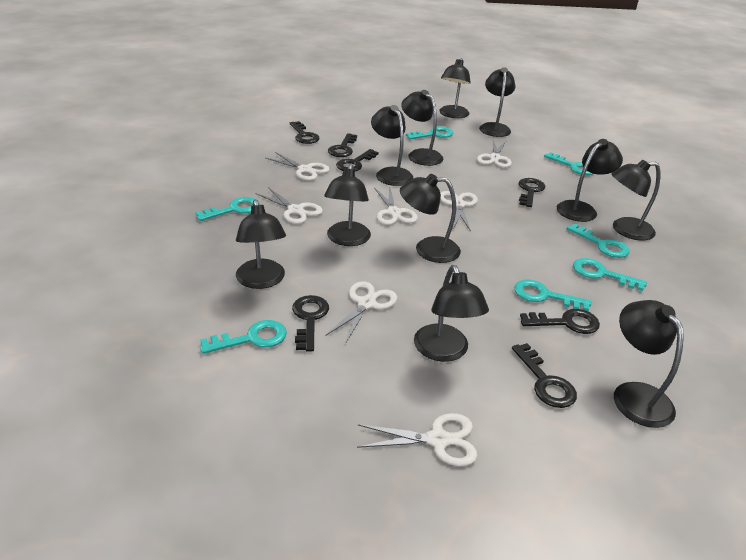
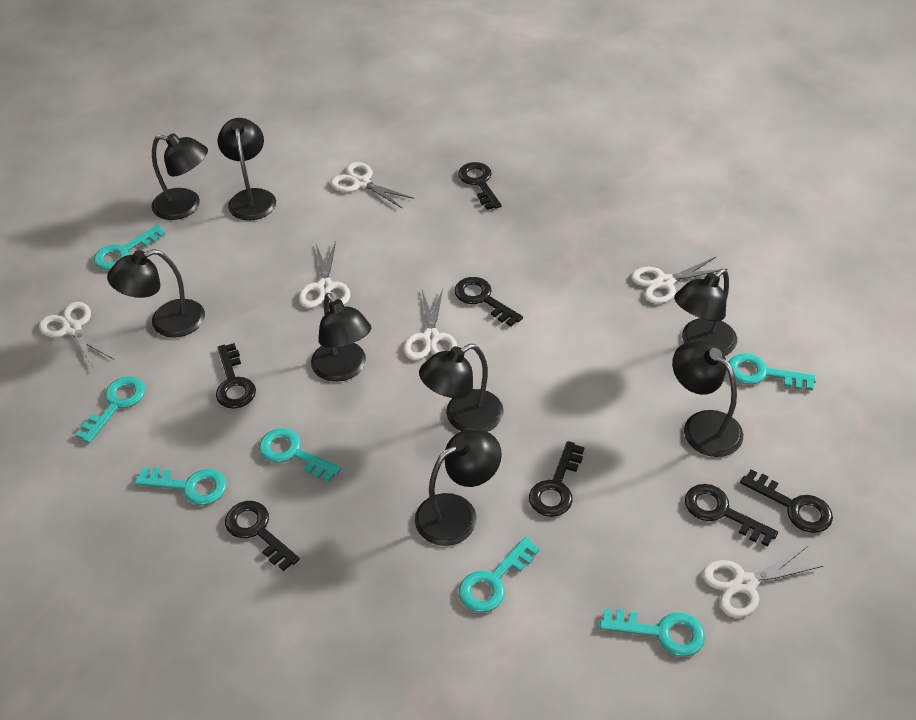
black lamp: 11 -> 8
white scissors: 7 -> 6

